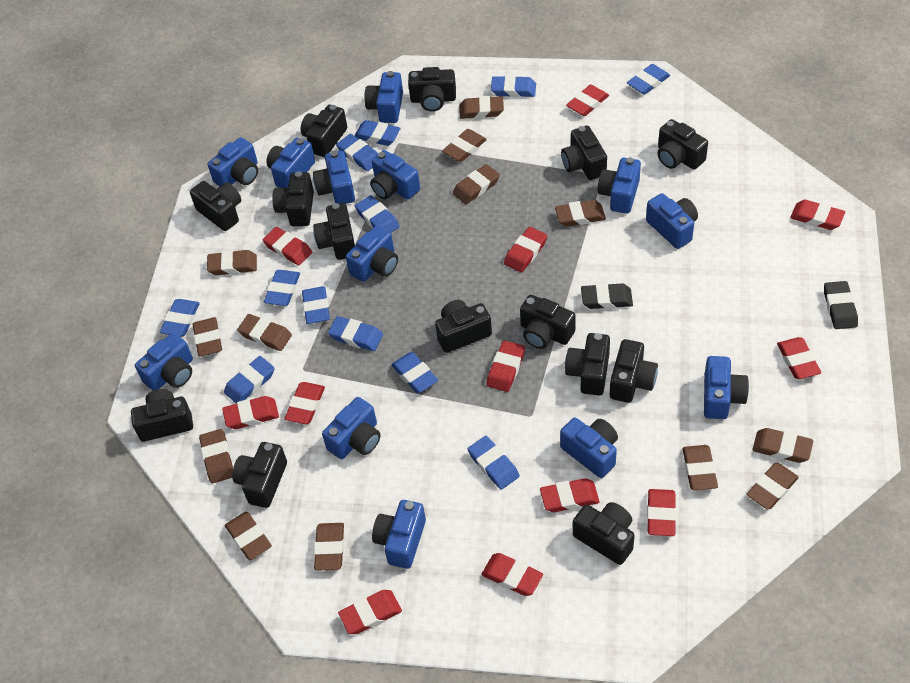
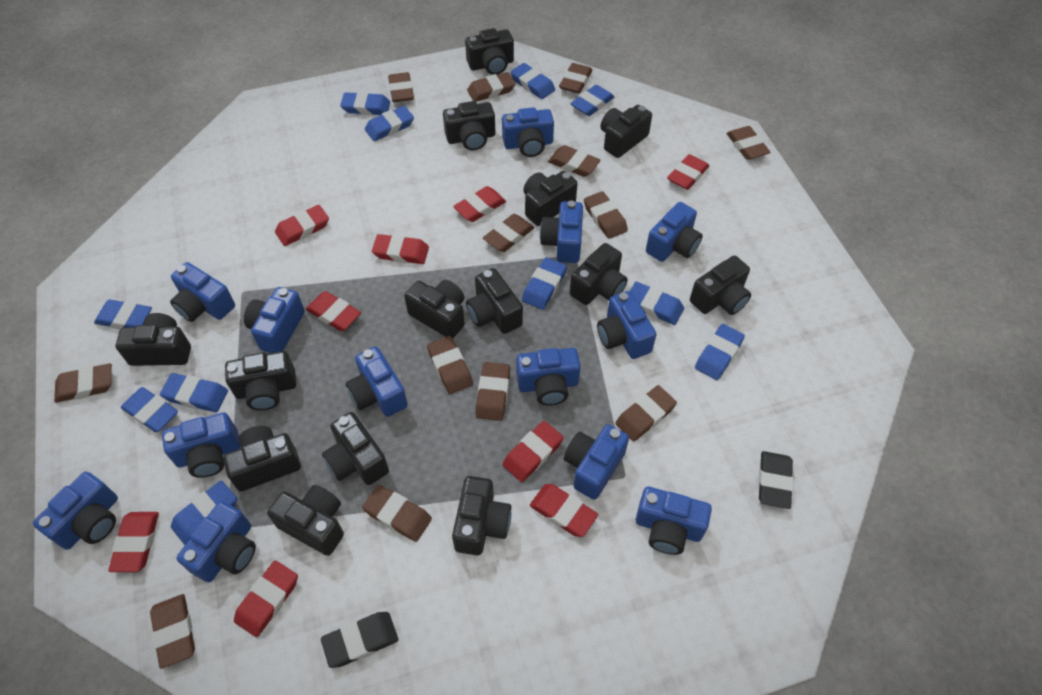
blue eraser: 12 -> 11
red eraser: 12 -> 9

